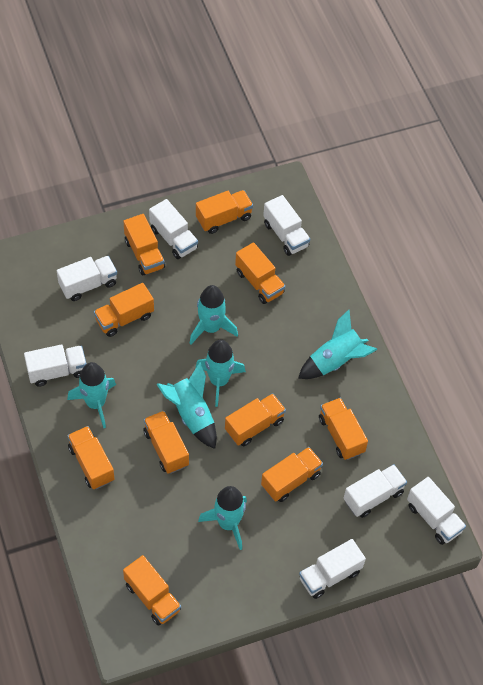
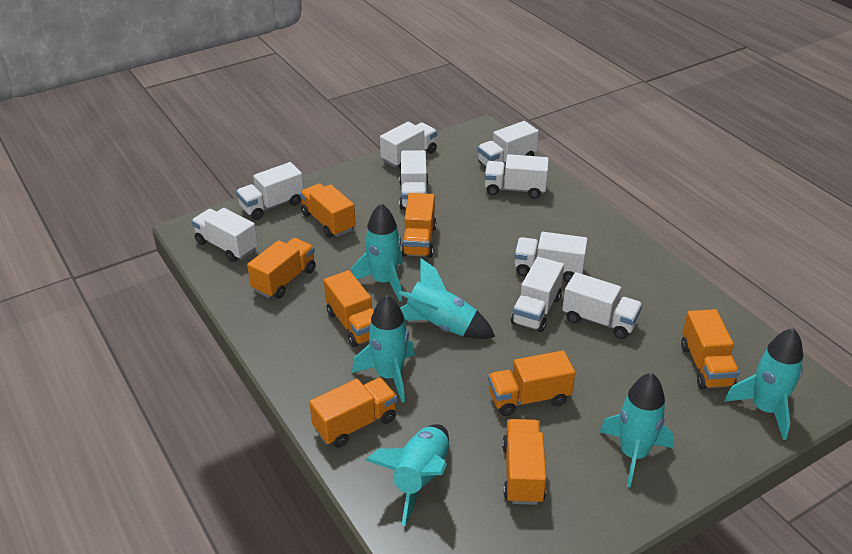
orange truck: 10 -> 8
white truck: 7 -> 9

